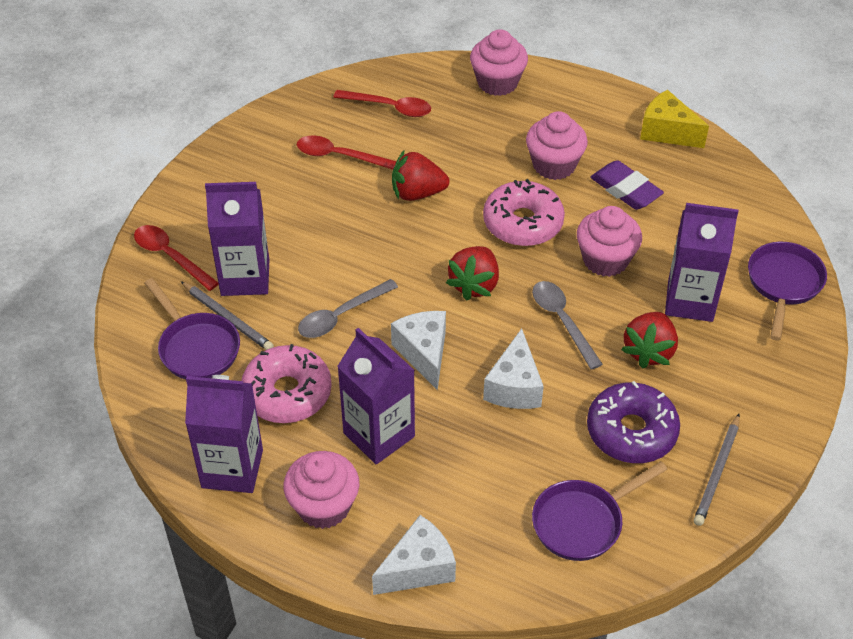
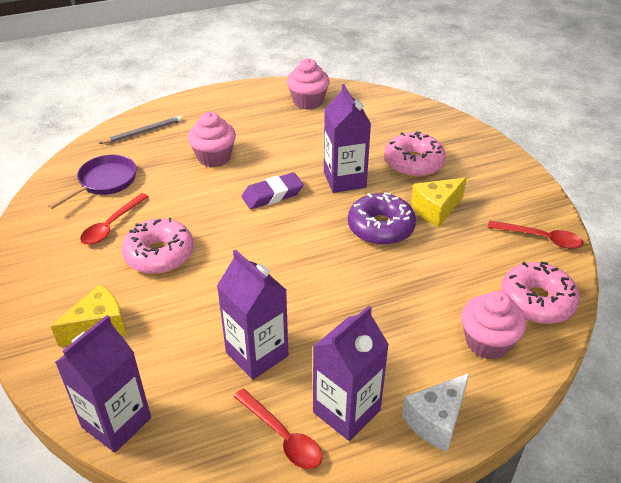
grey pencil: 2 -> 1
grey spoon: 2 -> 0
pink cupcake: 4 -> 3
pink donut: 2 -> 3
purple pan: 3 -> 1
red strawberry: 3 -> 0
white cheese: 3 -> 1
yellow cheese: 1 -> 2

